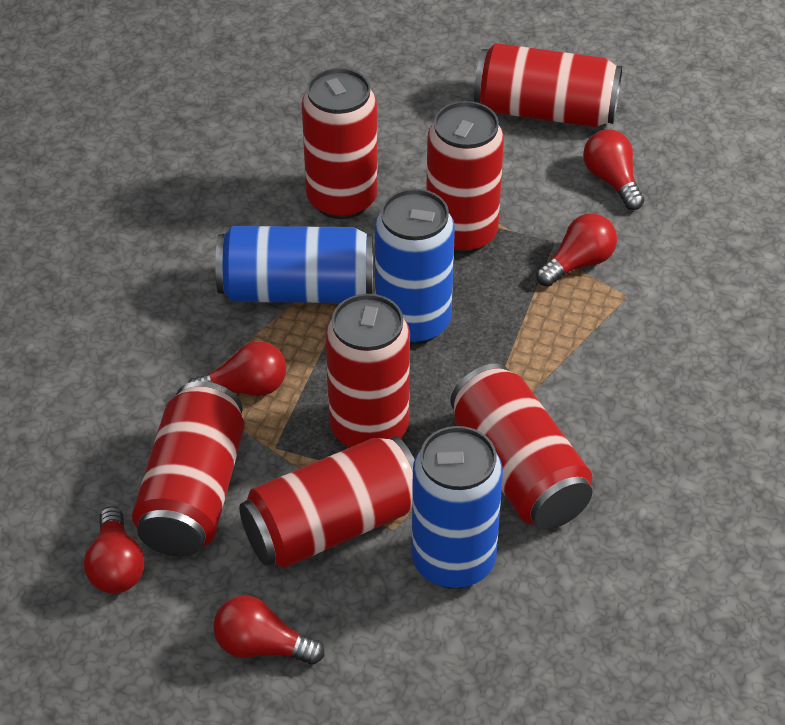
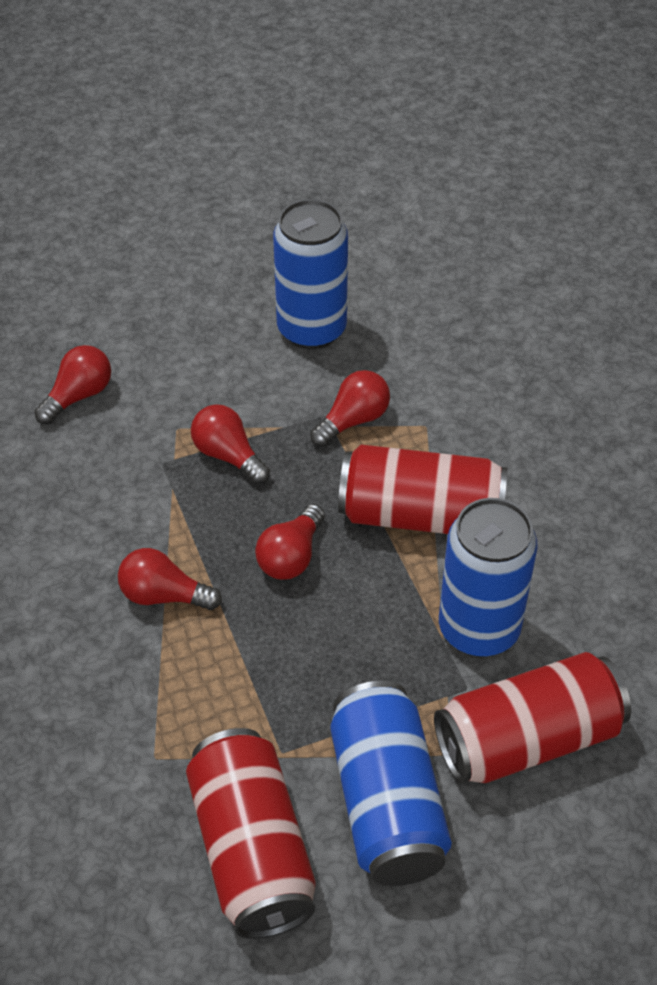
red can: 7 -> 3

